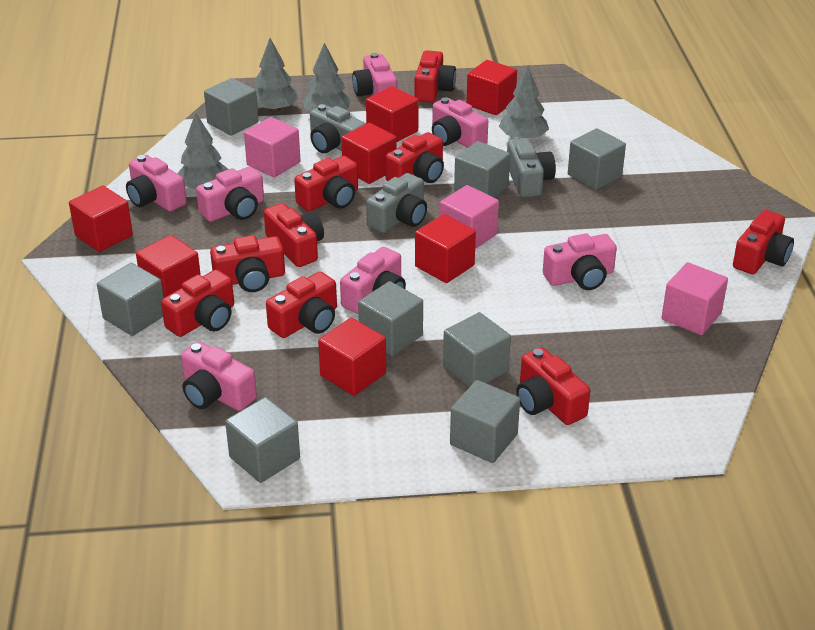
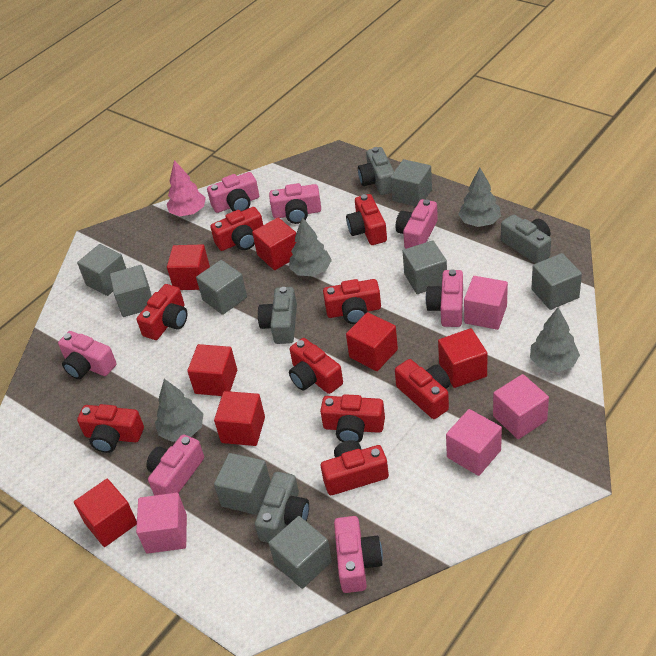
grey camera: 3 -> 4
pink cube: 3 -> 4
pink tree: 0 -> 1

